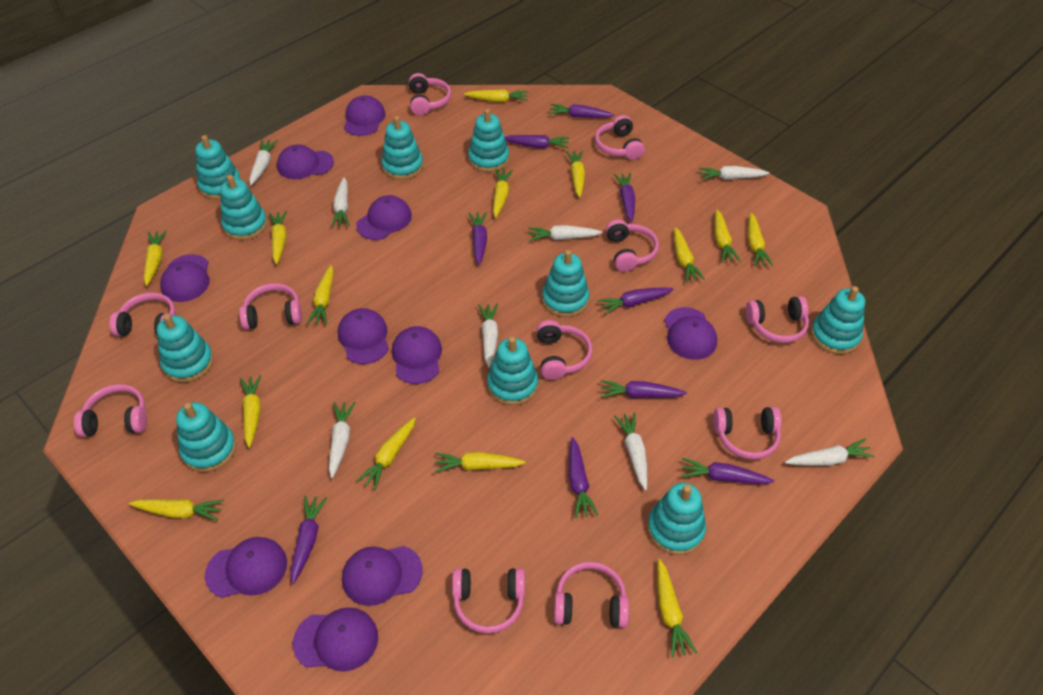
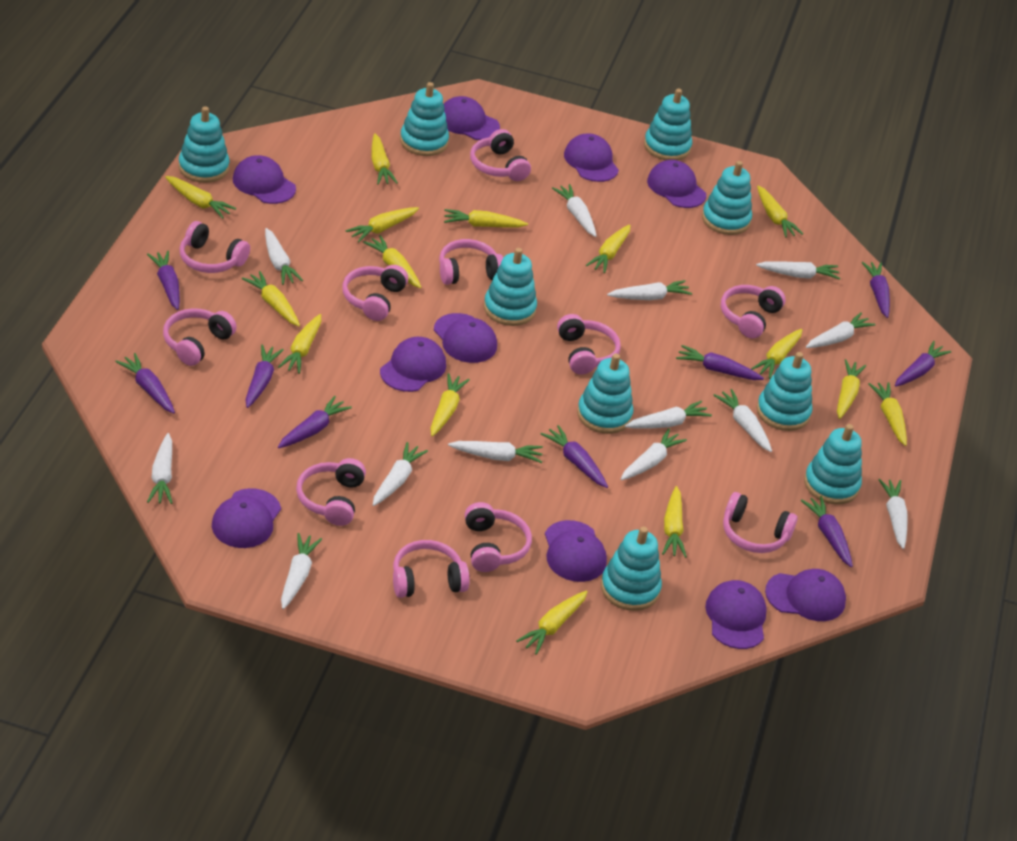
turquoise stacking toy: 10 -> 9
white carrot: 8 -> 13
yellow carrot: 14 -> 15

